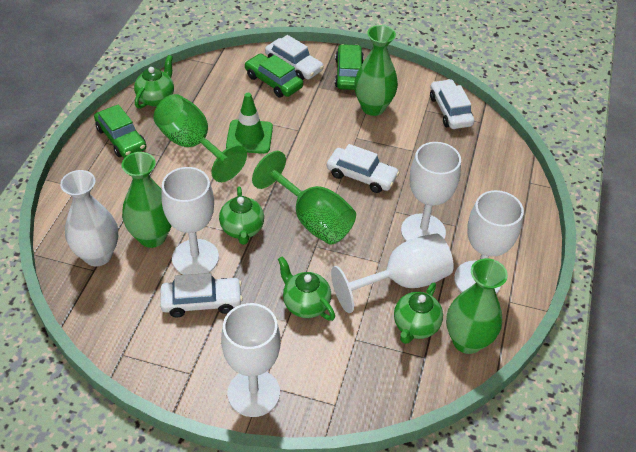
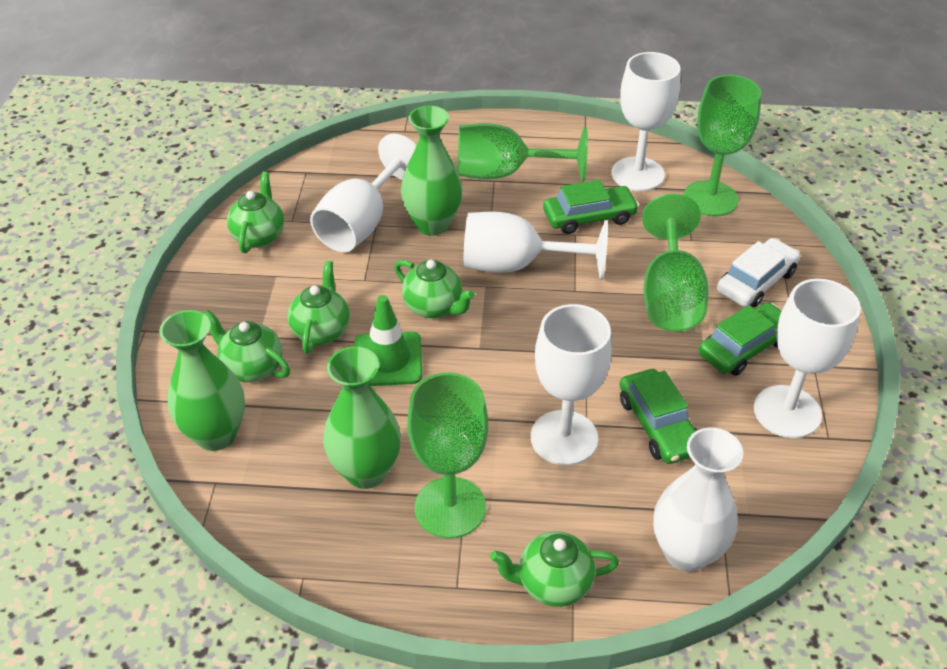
green goblet: 2 -> 4
green teapot: 4 -> 5
white car: 4 -> 1

